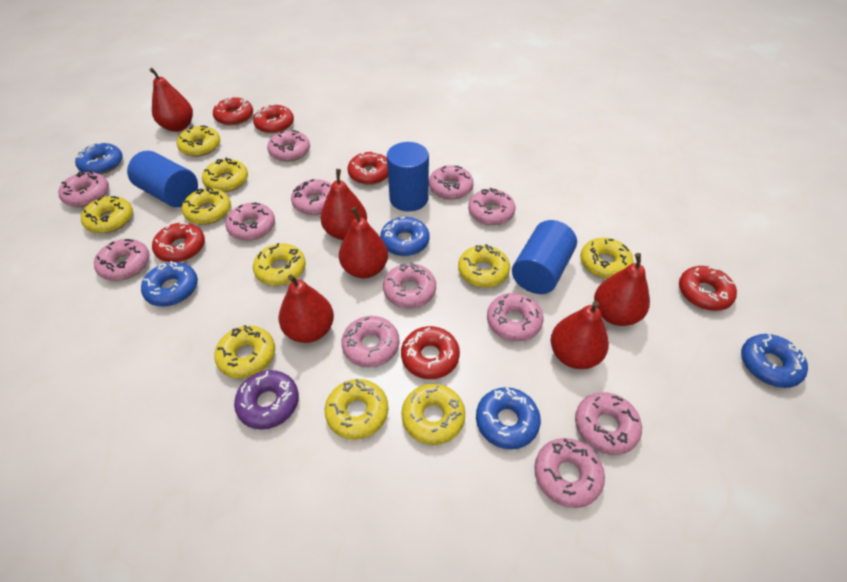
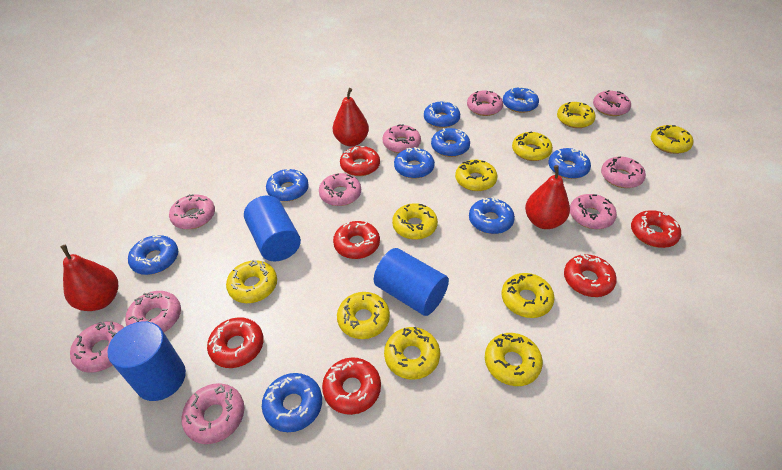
blue donut: 5 -> 9
pink donut: 12 -> 10
purple donut: 1 -> 0
red pear: 6 -> 3

